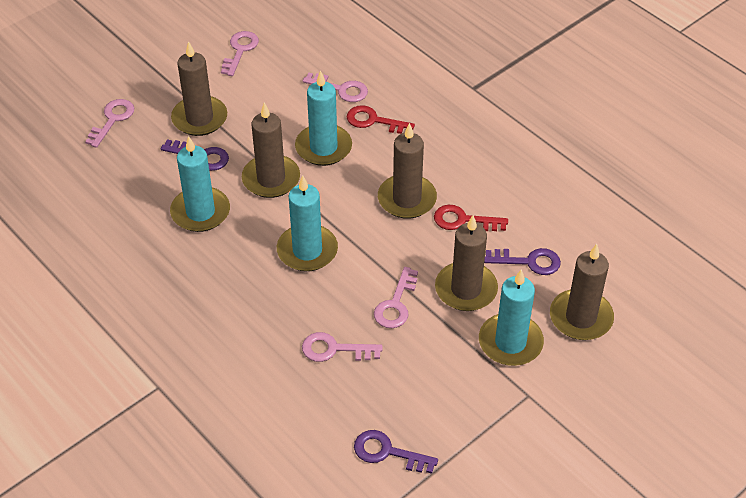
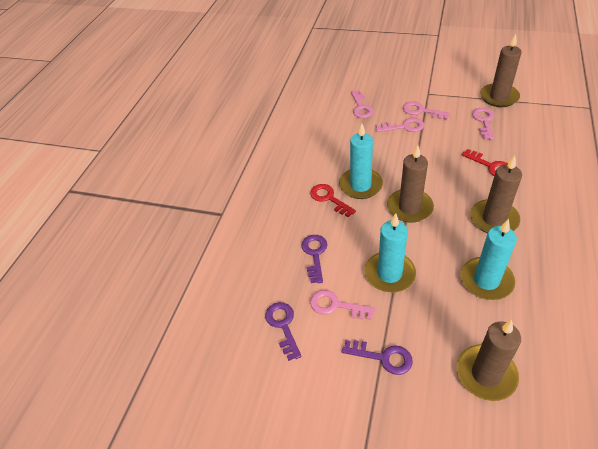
brown candle: 5 -> 4
turquoise candle: 4 -> 3

